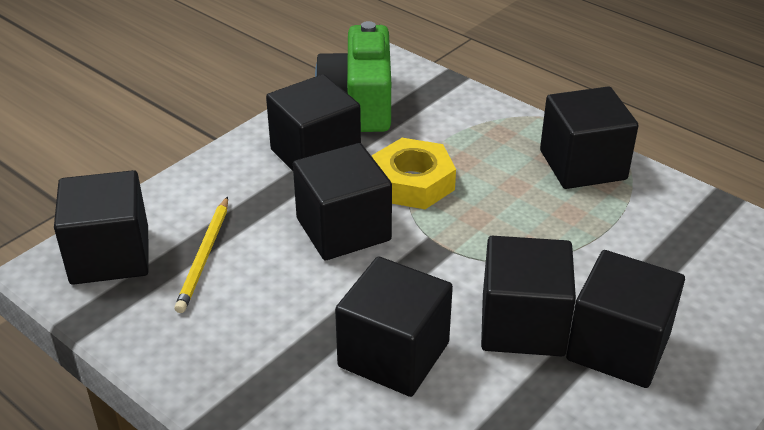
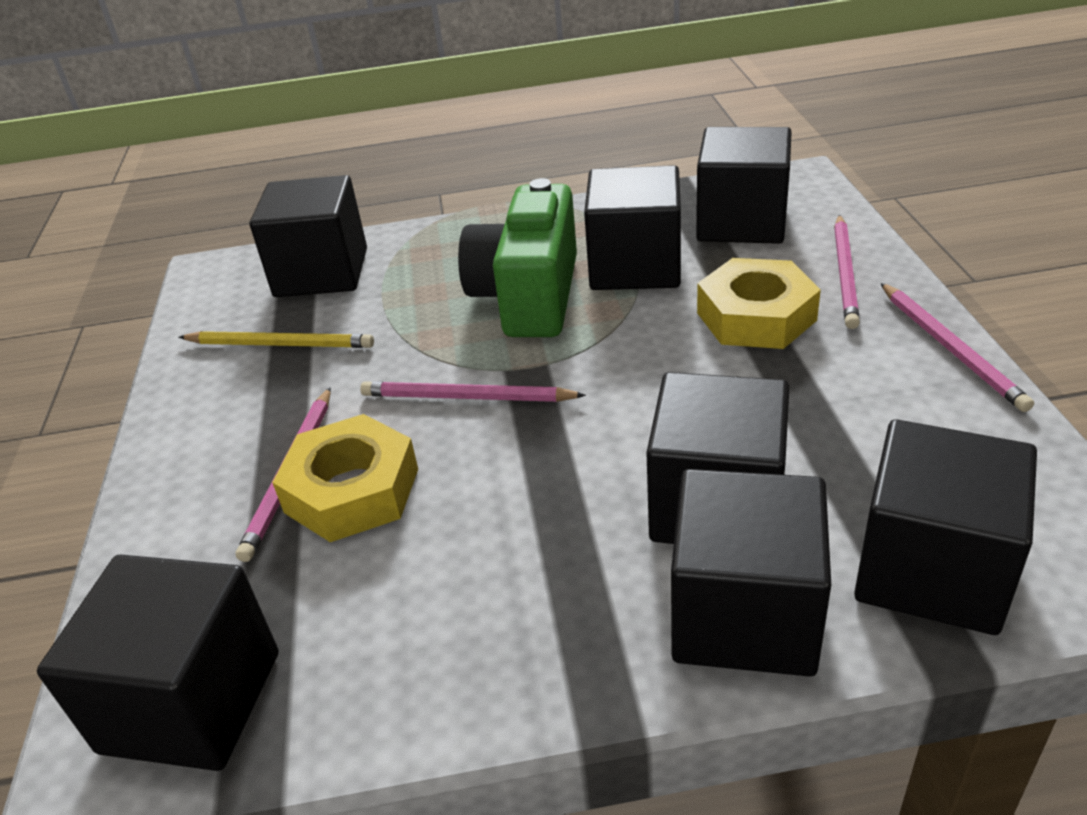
pink pencil: 0 -> 4
yellow nut: 1 -> 2

